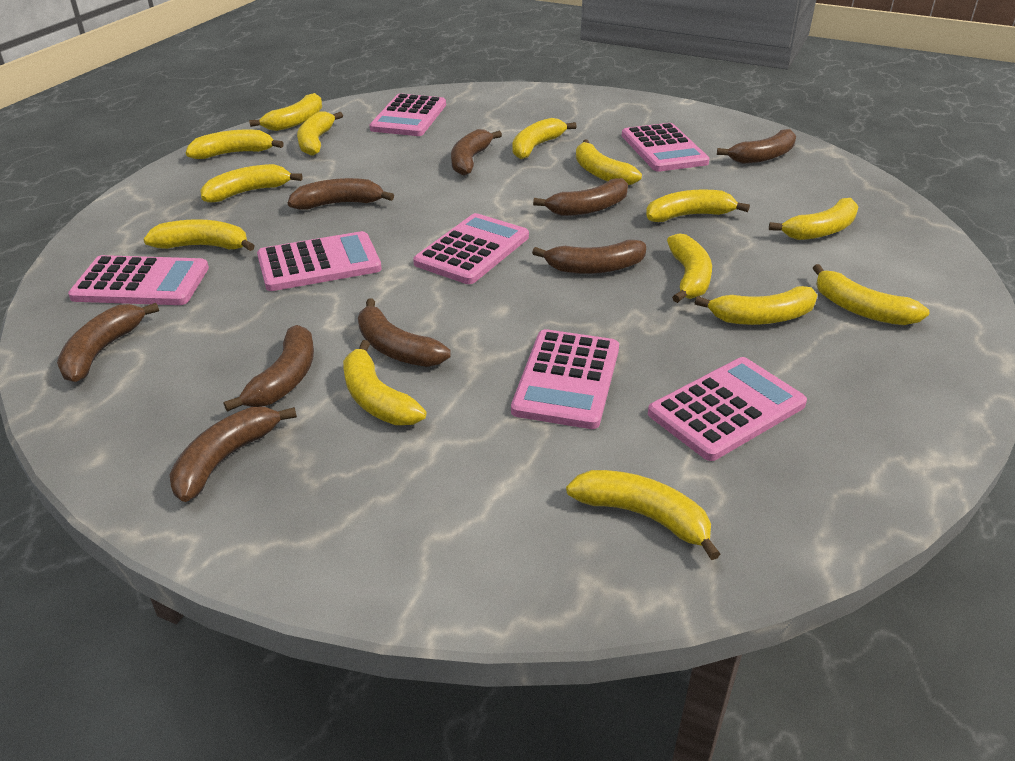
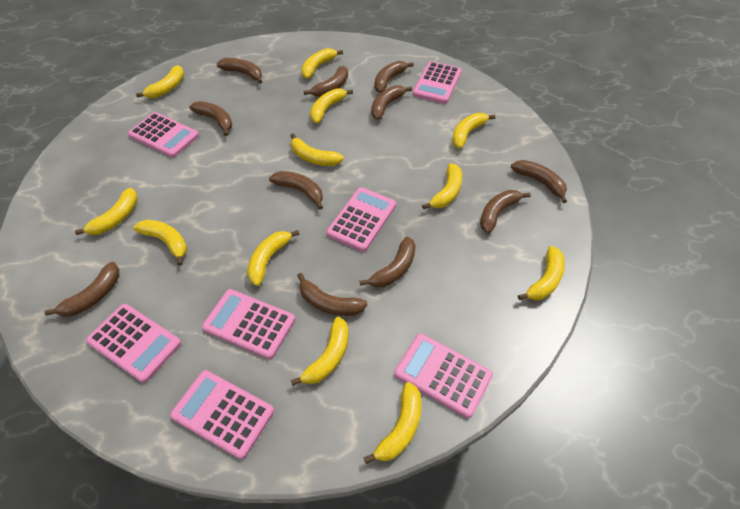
brown banana: 9 -> 11
yellow banana: 14 -> 12

